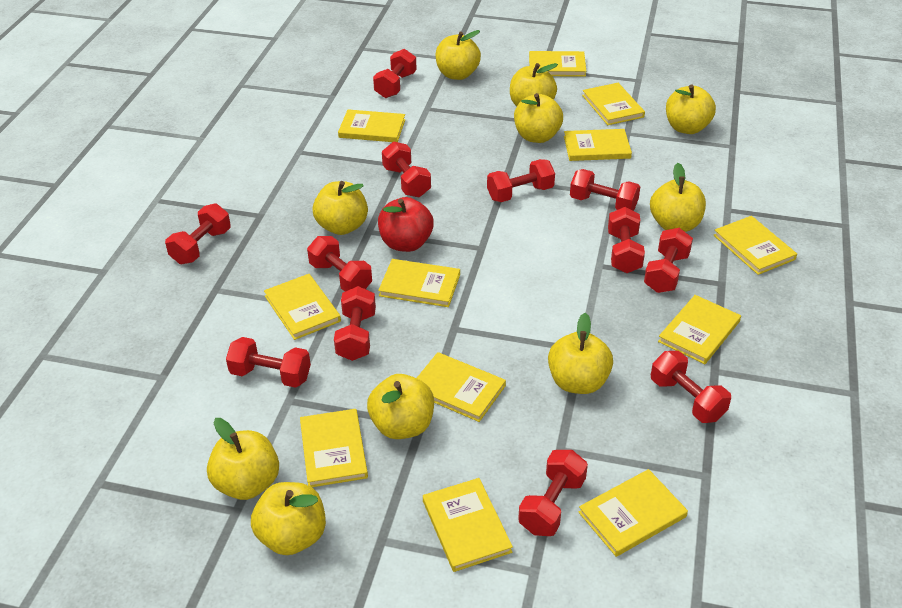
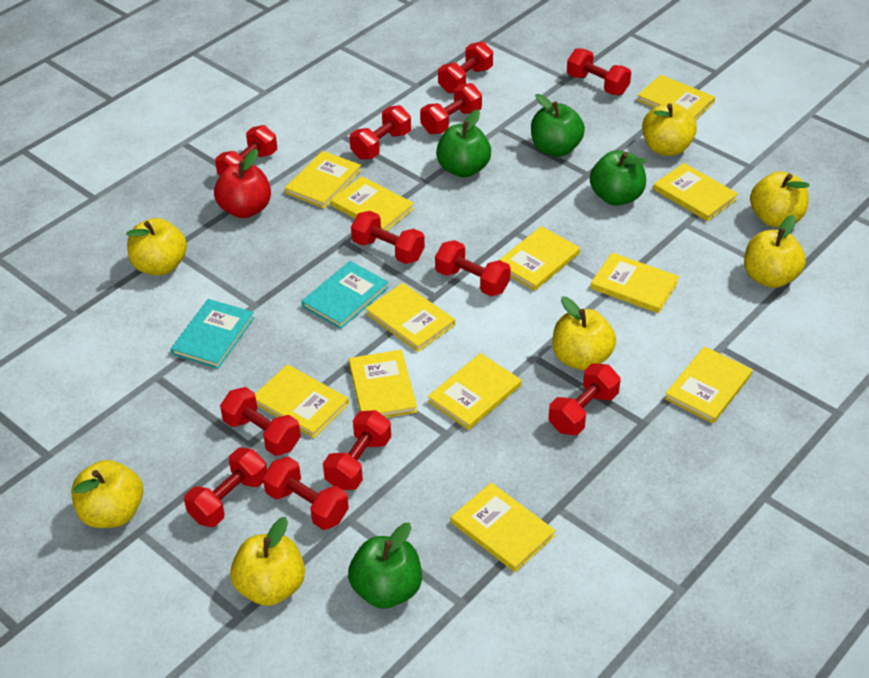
green apple: 0 -> 4
turquoise book: 0 -> 2
yellow apple: 10 -> 7

